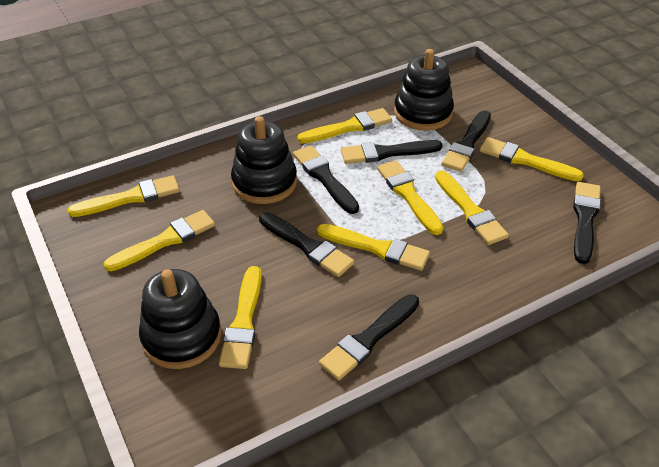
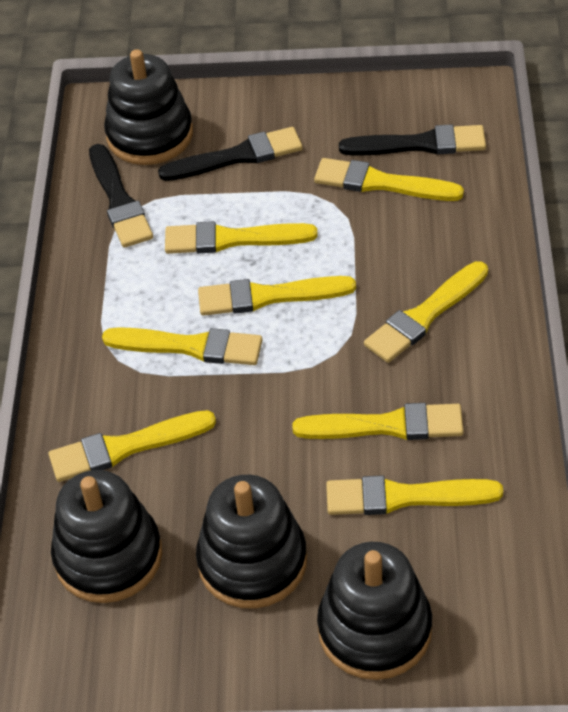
black brush: 6 -> 3
black stacking toy: 3 -> 4

